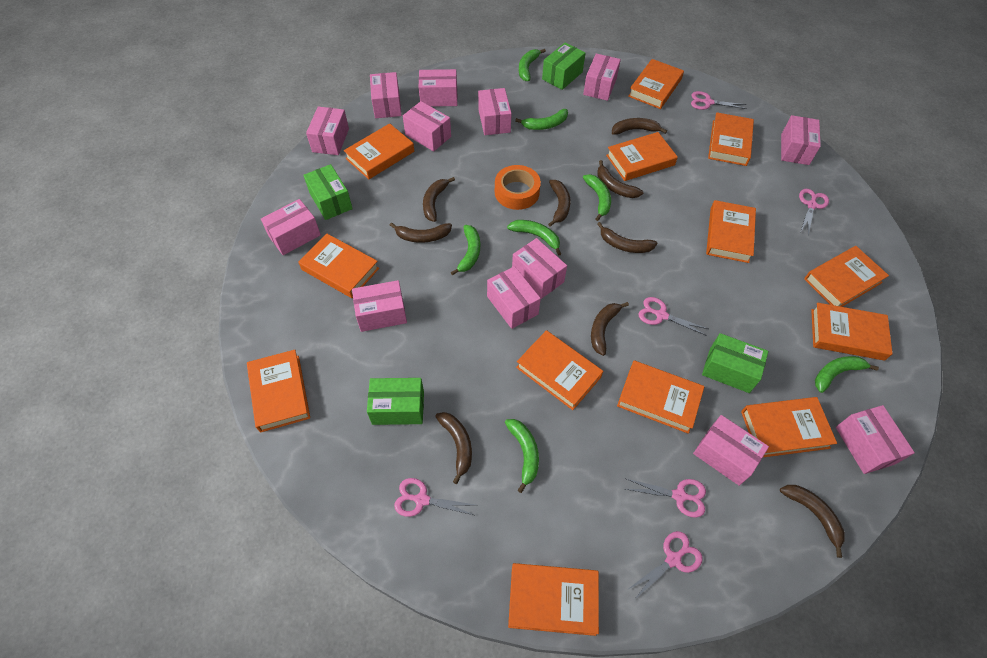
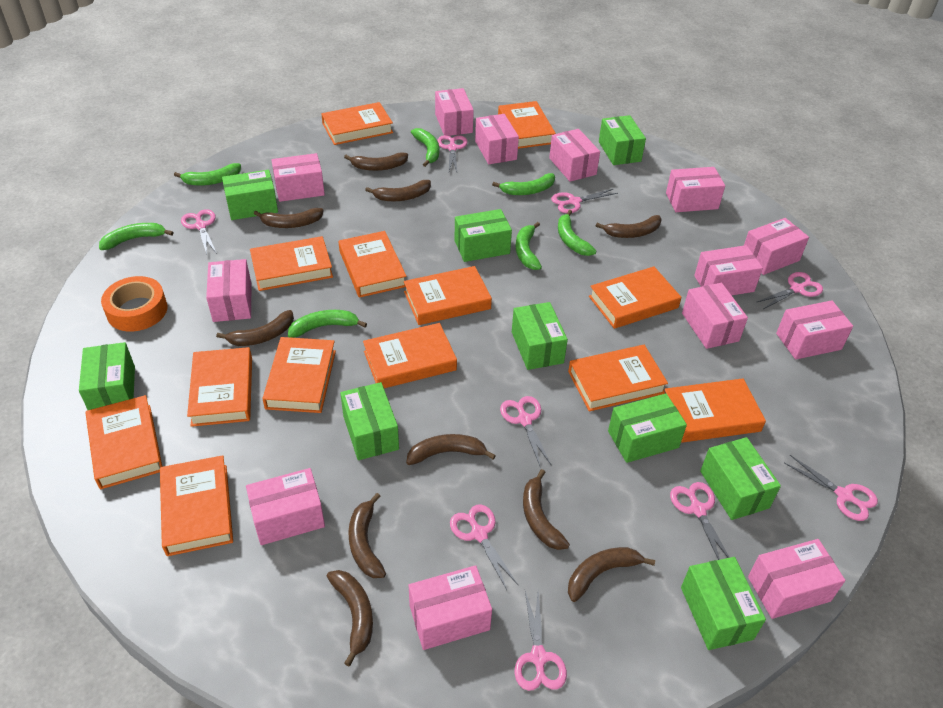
brown banana: 9 -> 10
green box: 4 -> 9
pink scissors: 6 -> 9

